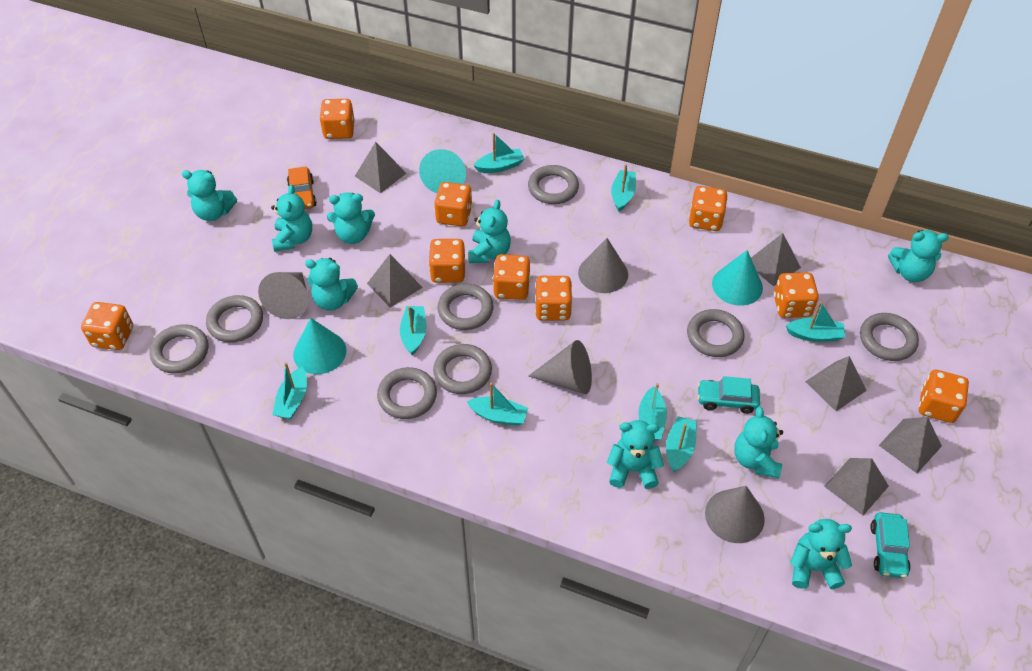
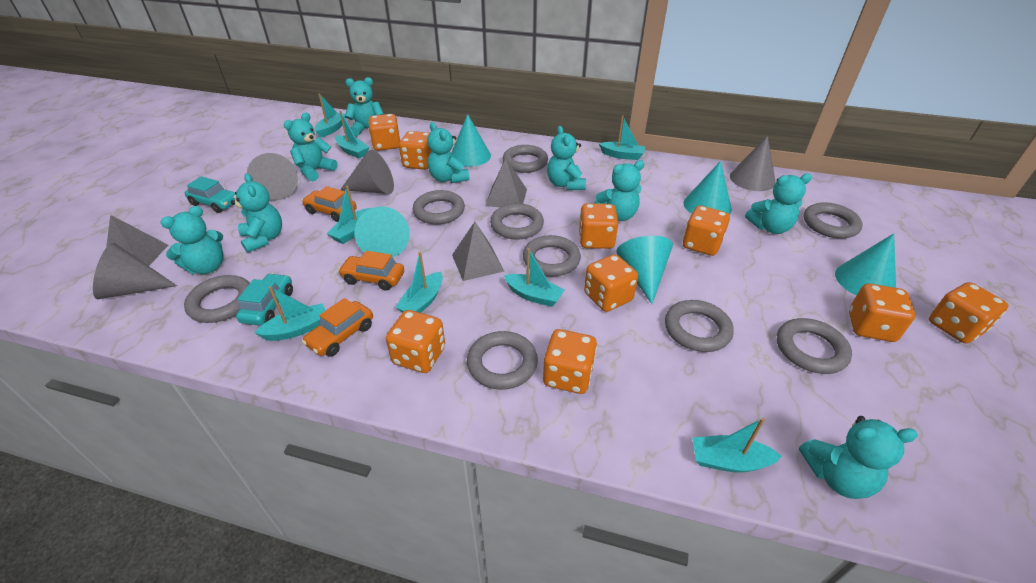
grey pyramid: 6 -> 3
grey ring: 8 -> 9
orange car: 1 -> 3
turquoise cone: 3 -> 5

